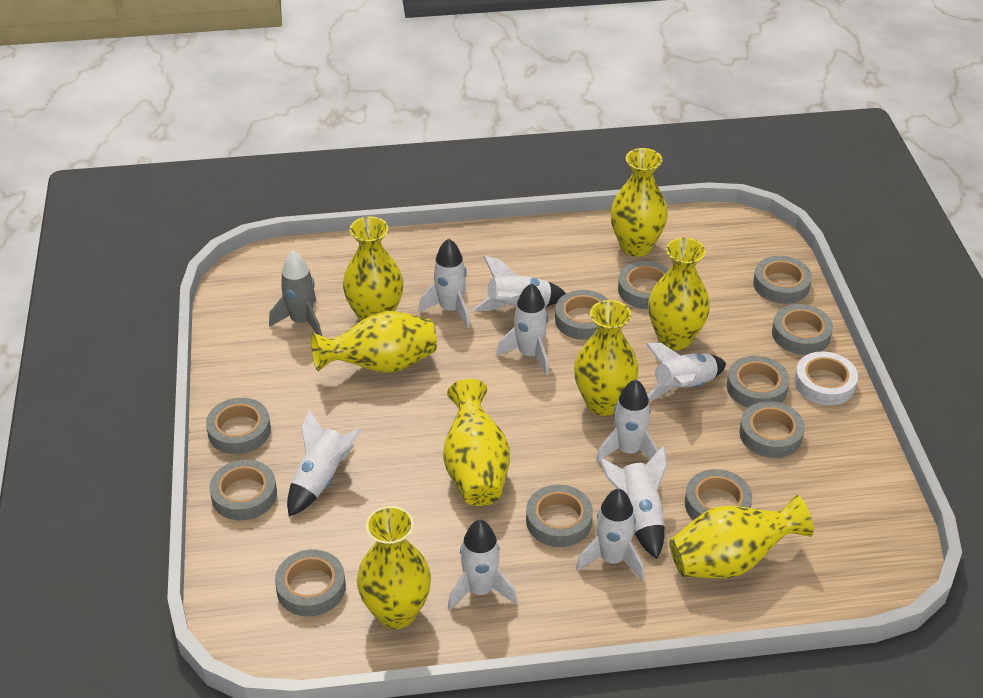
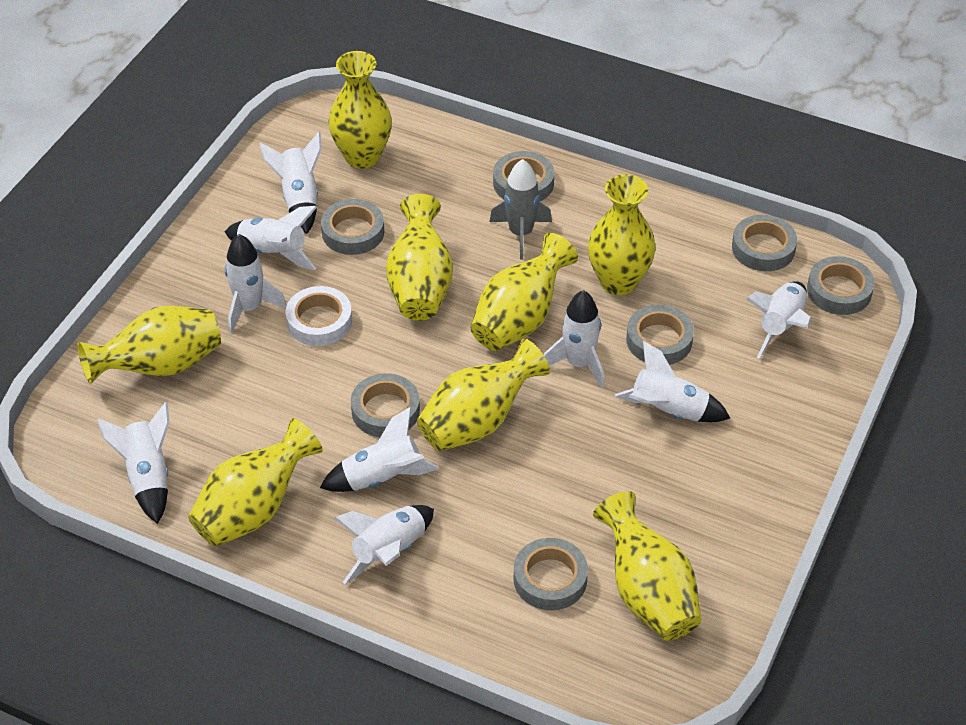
grey tape: 11 -> 7

